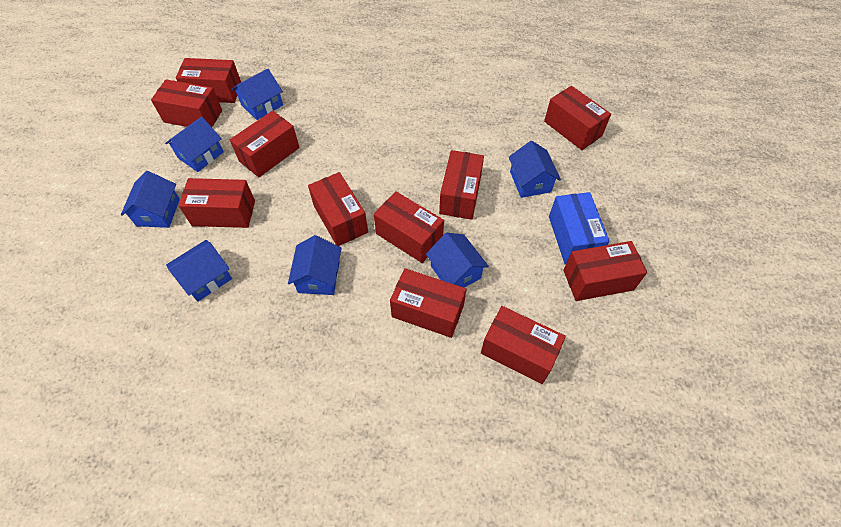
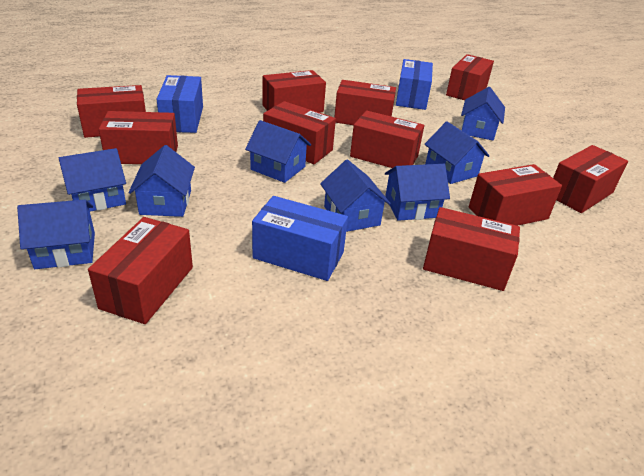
blue box: 1 -> 3
blue house: 7 -> 8

